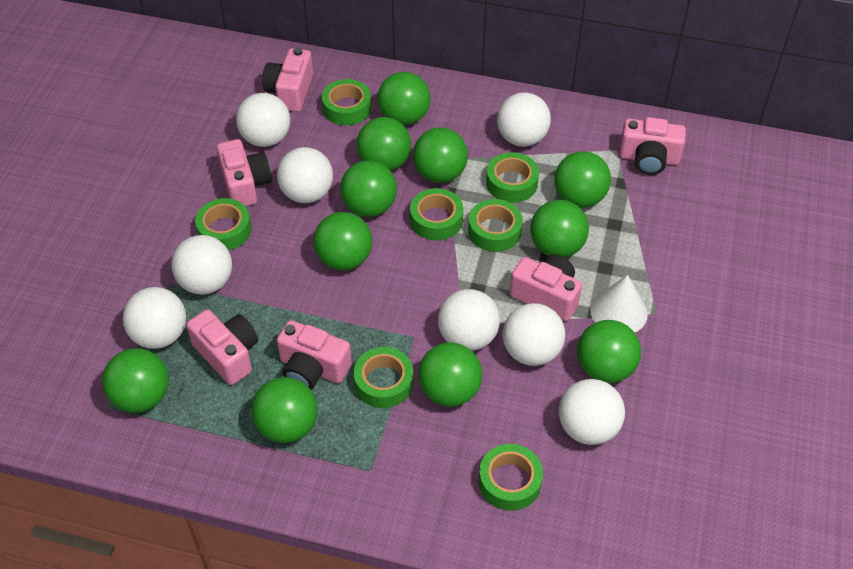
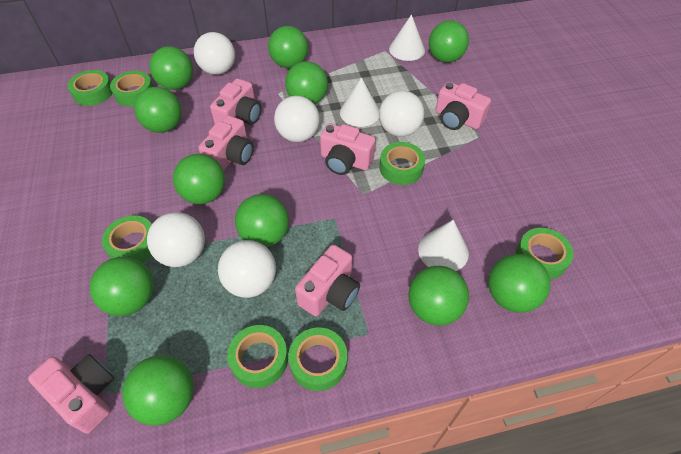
white ball: 8 -> 5
white cone: 1 -> 3

